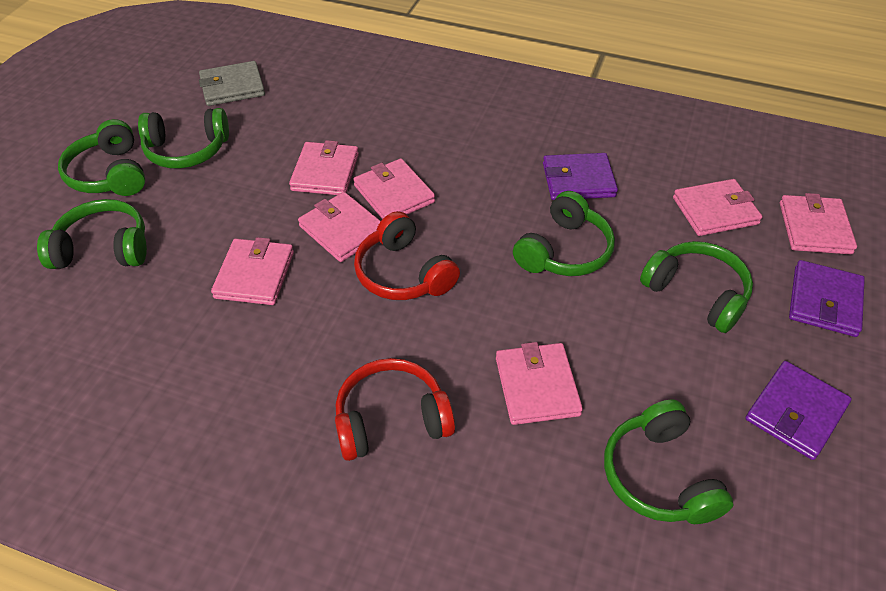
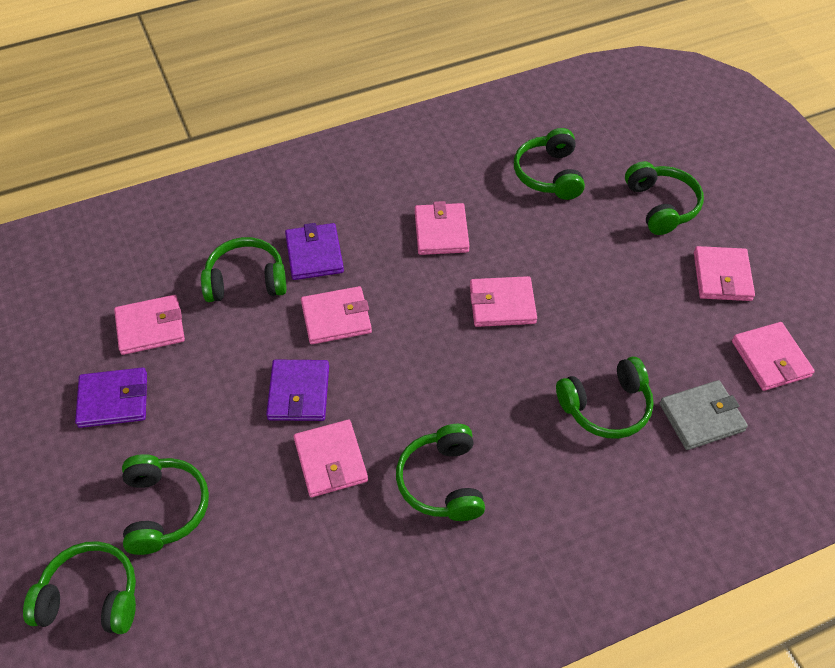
green headphones: 6 -> 7
red headphones: 2 -> 0

